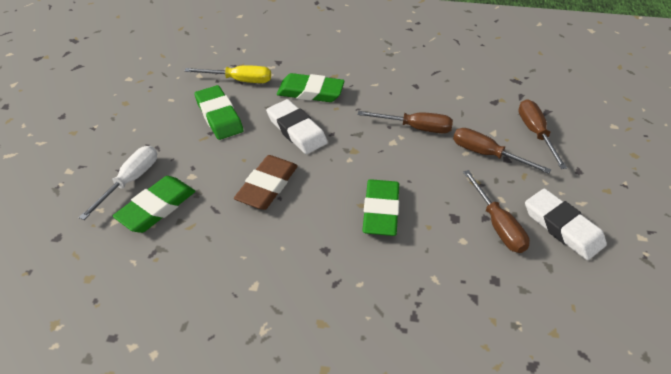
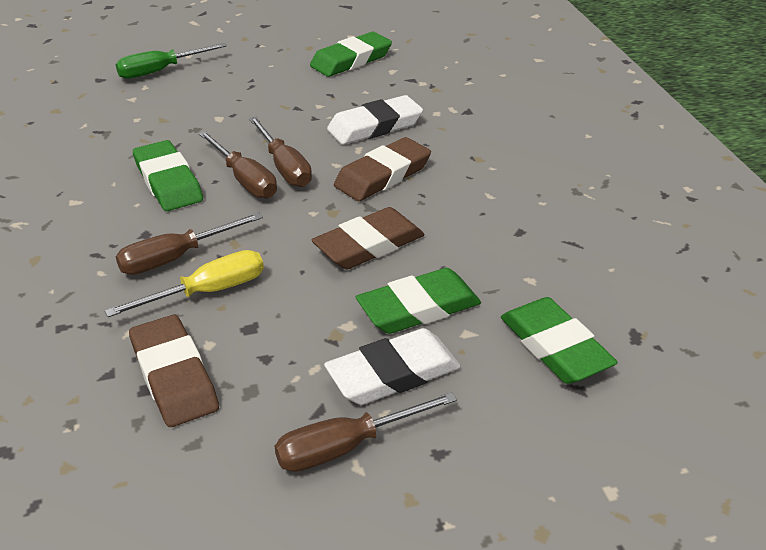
brown eraser: 1 -> 3
green screwdriver: 0 -> 1
white screwdriver: 1 -> 0

